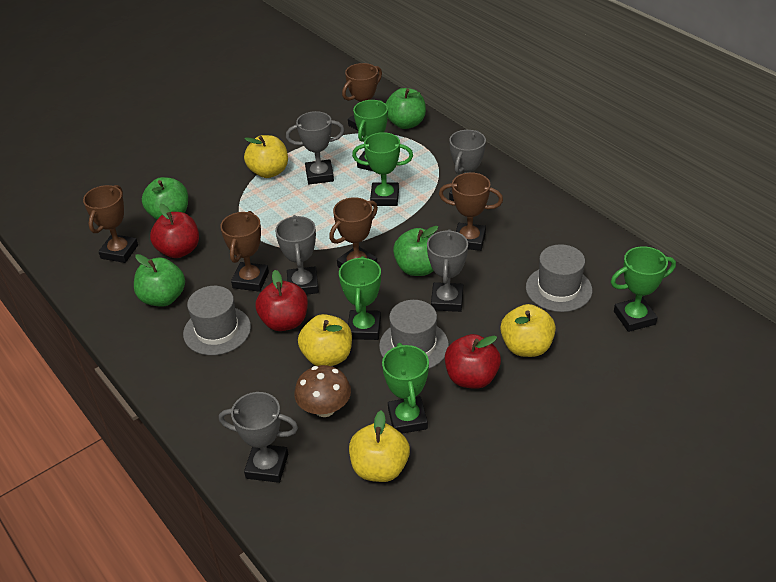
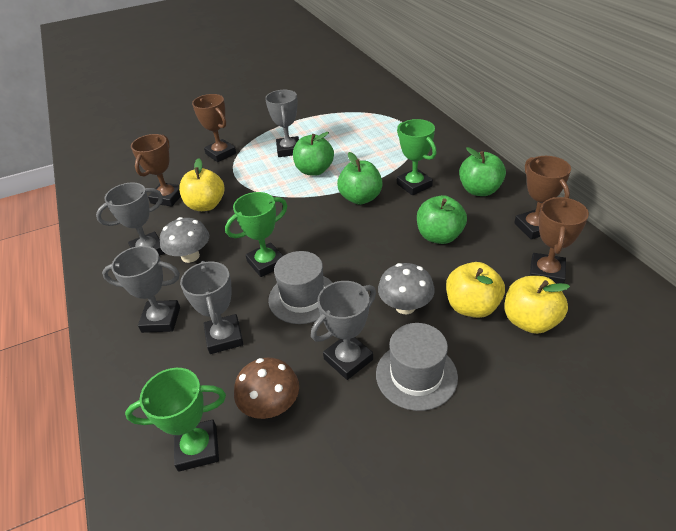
brown trophy: 5 -> 4
green trophy: 5 -> 3
grey hat: 3 -> 2
grey mushroom: 0 -> 2
red apple: 3 -> 0
yellow apple: 4 -> 3

